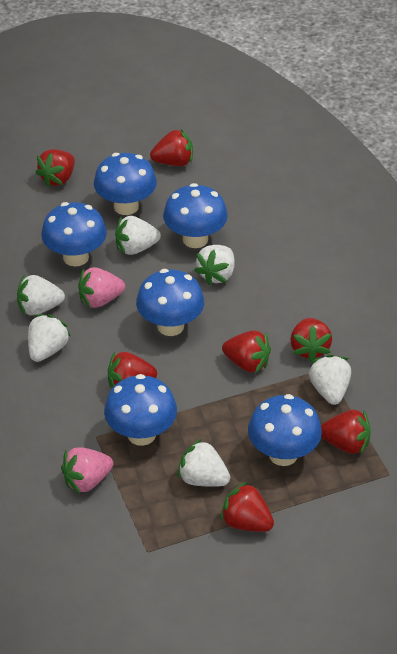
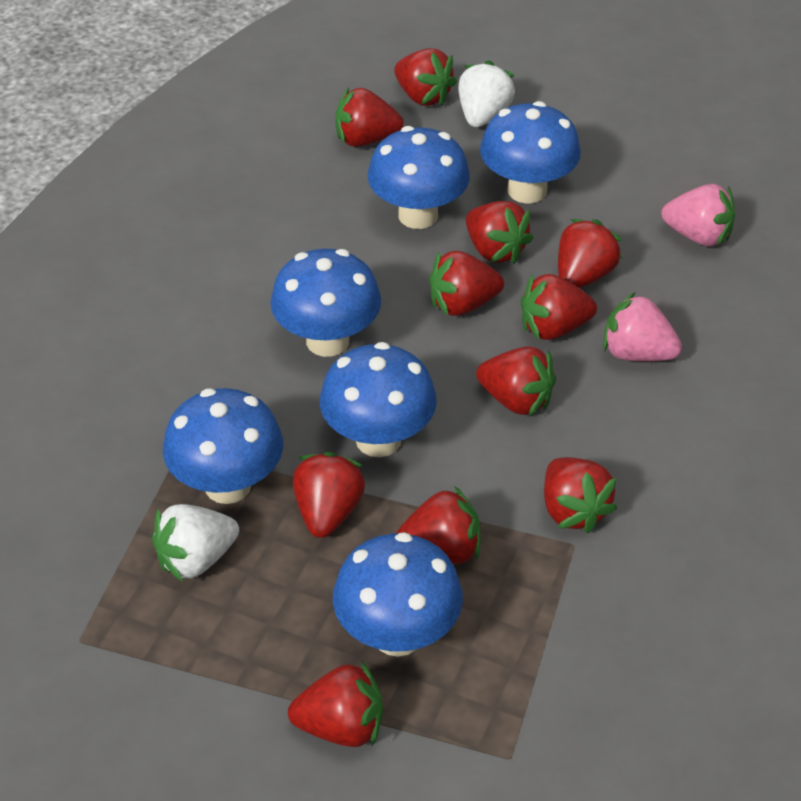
red strawberry: 7 -> 11
white strawberry: 6 -> 2

